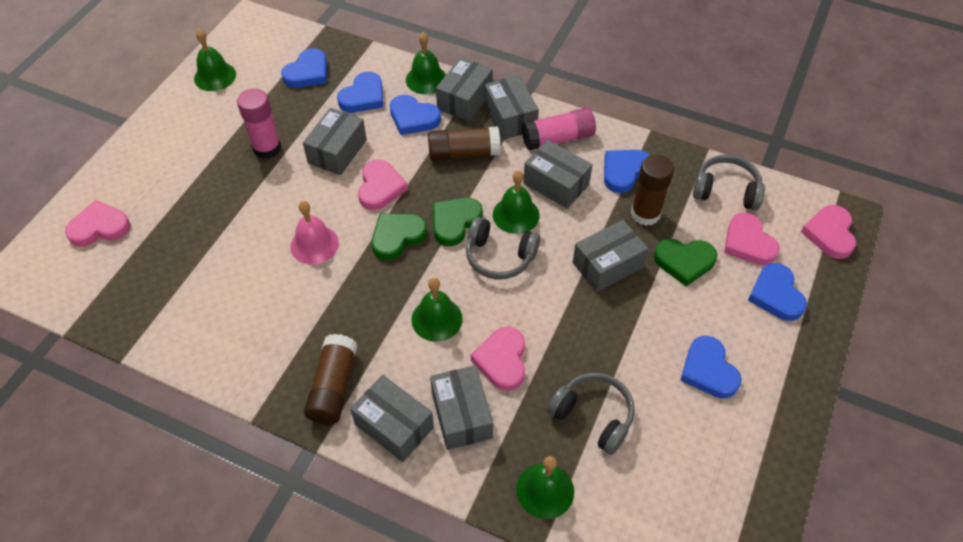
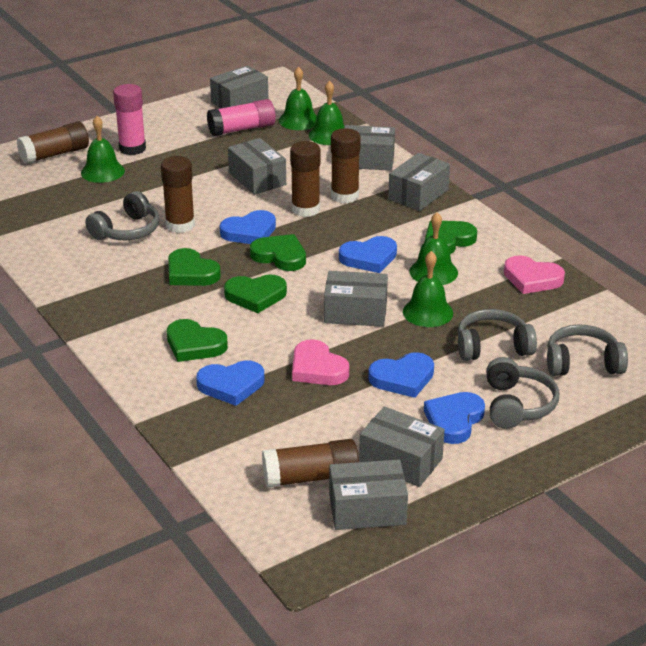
blue heart: 6 -> 5
brown glue stick: 3 -> 5
green heart: 3 -> 5
grey headphones: 3 -> 4
pink bell: 1 -> 0
pink heart: 5 -> 2

